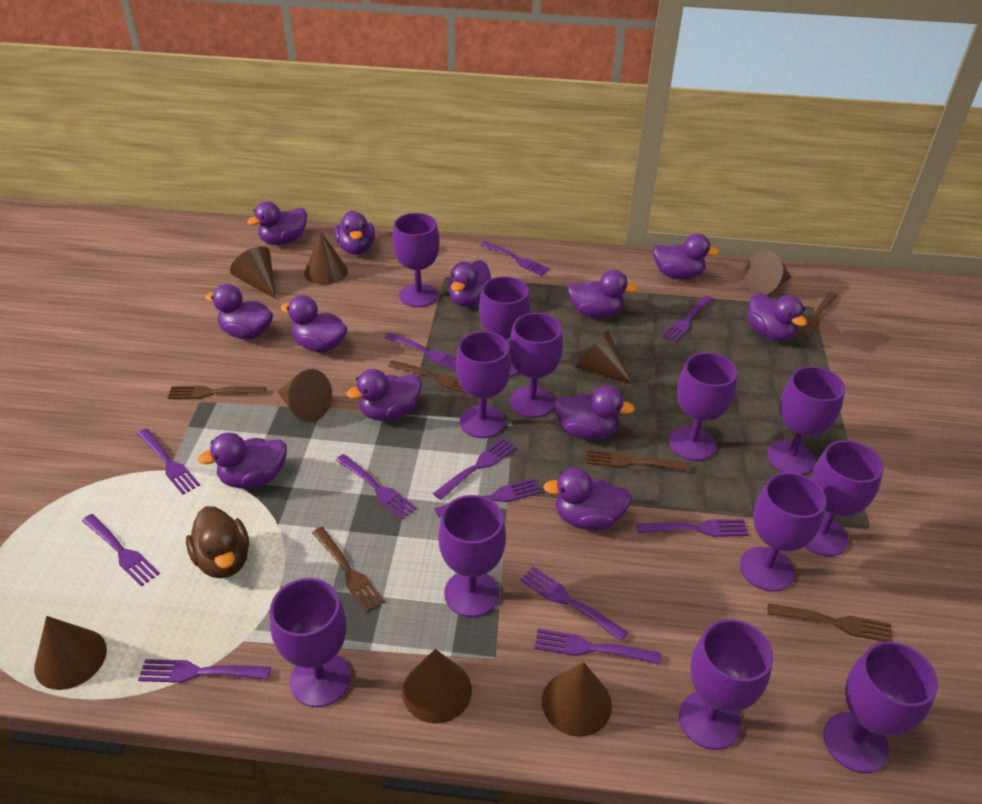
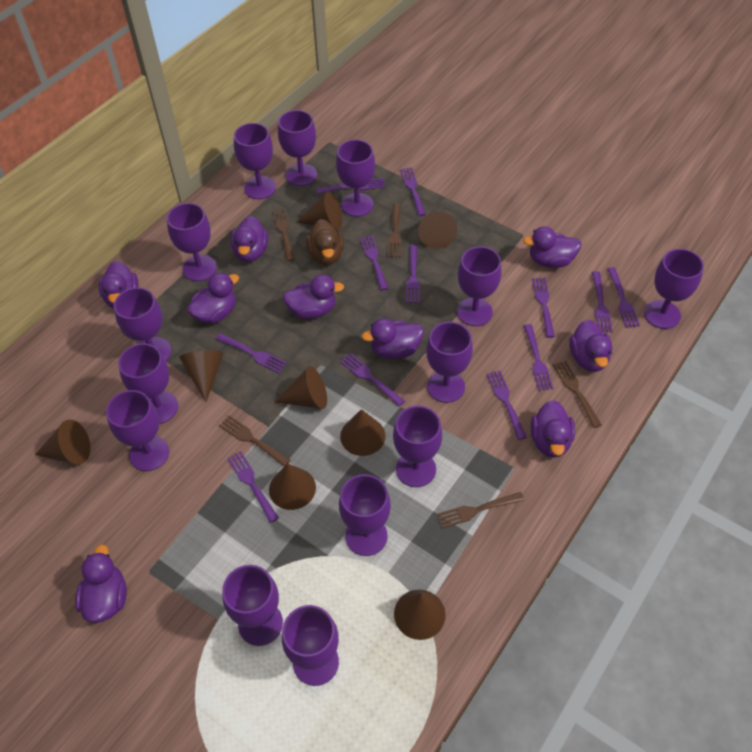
brown fork: 6 -> 5
purple duck: 12 -> 9
purple goblet: 12 -> 14

